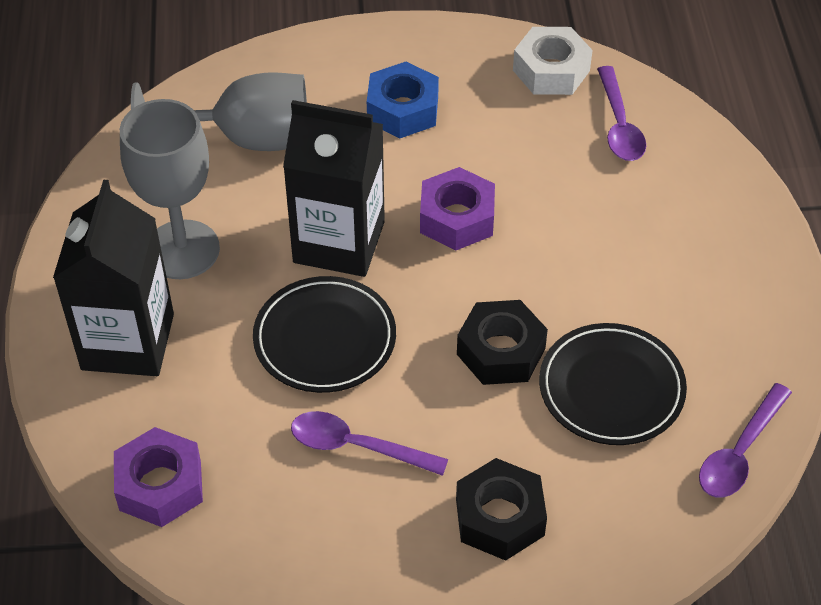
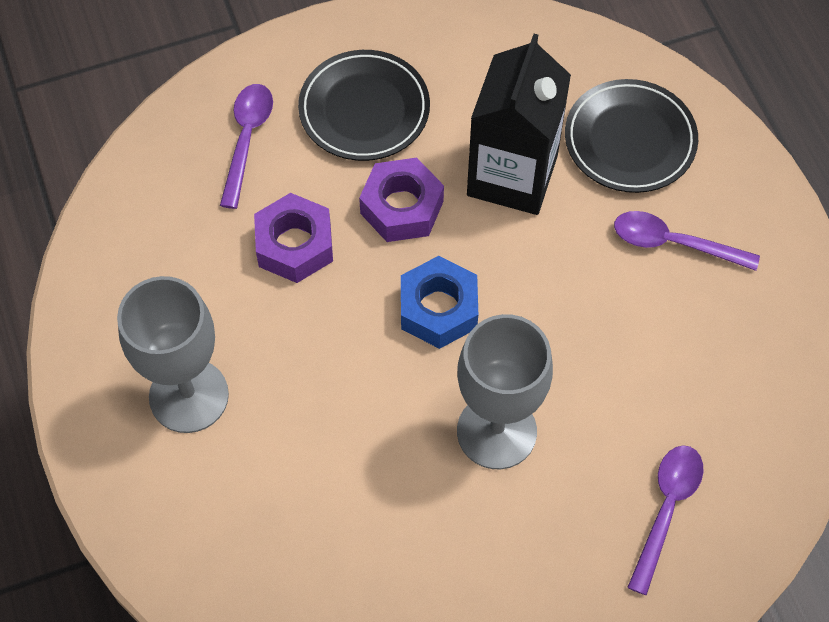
black carton: 2 -> 1
black nut: 2 -> 0
white nut: 1 -> 0

